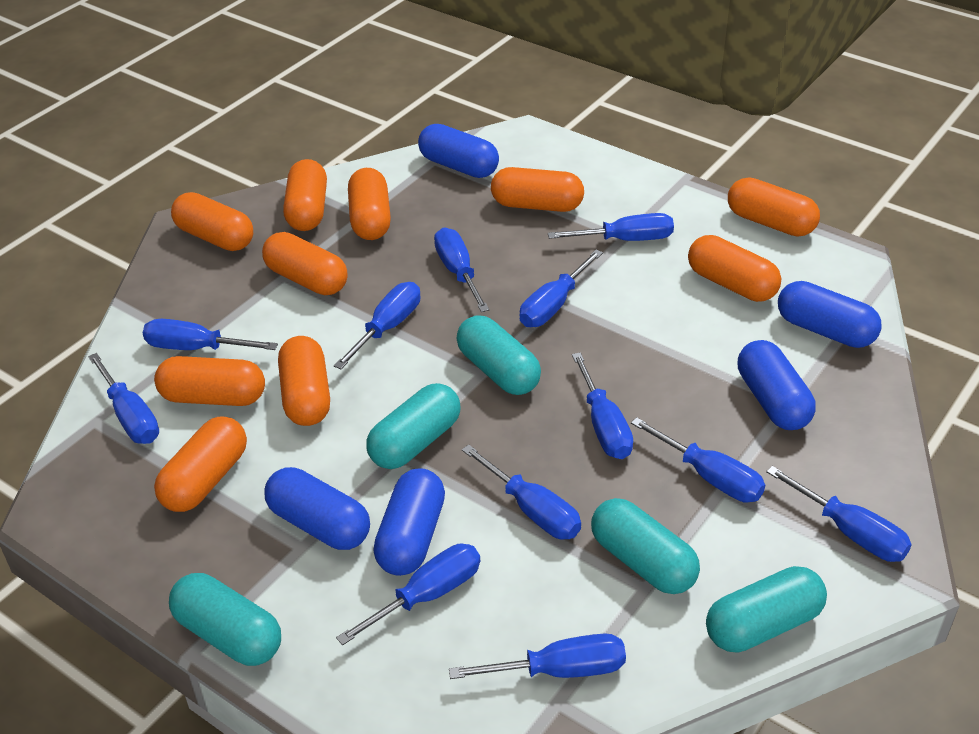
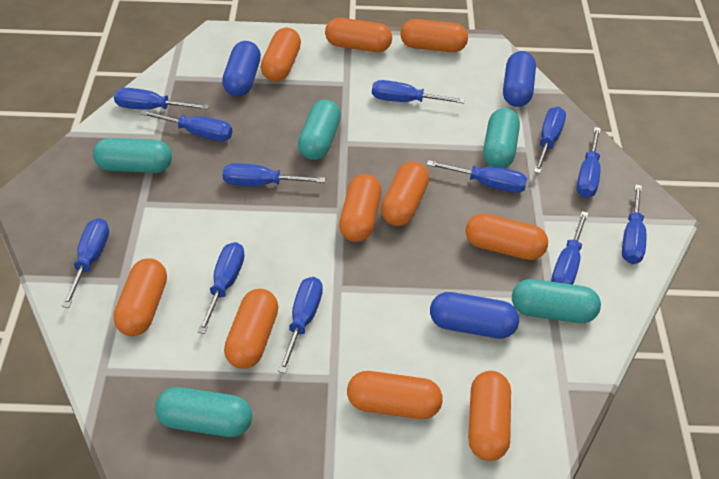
blue capsule: 5 -> 3

